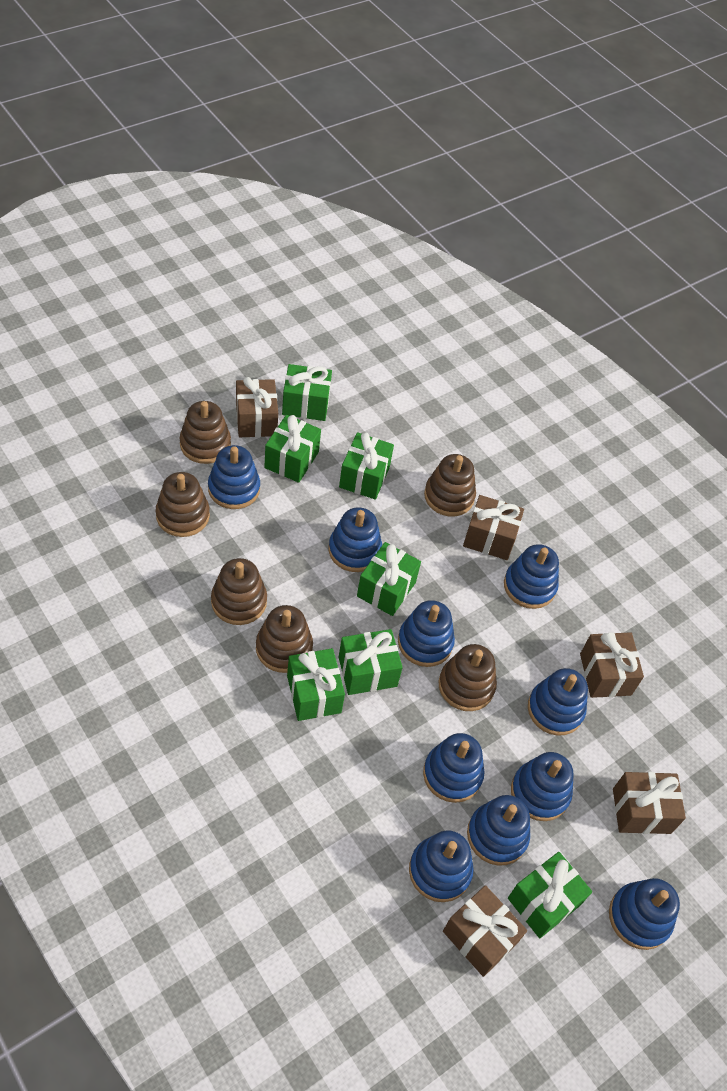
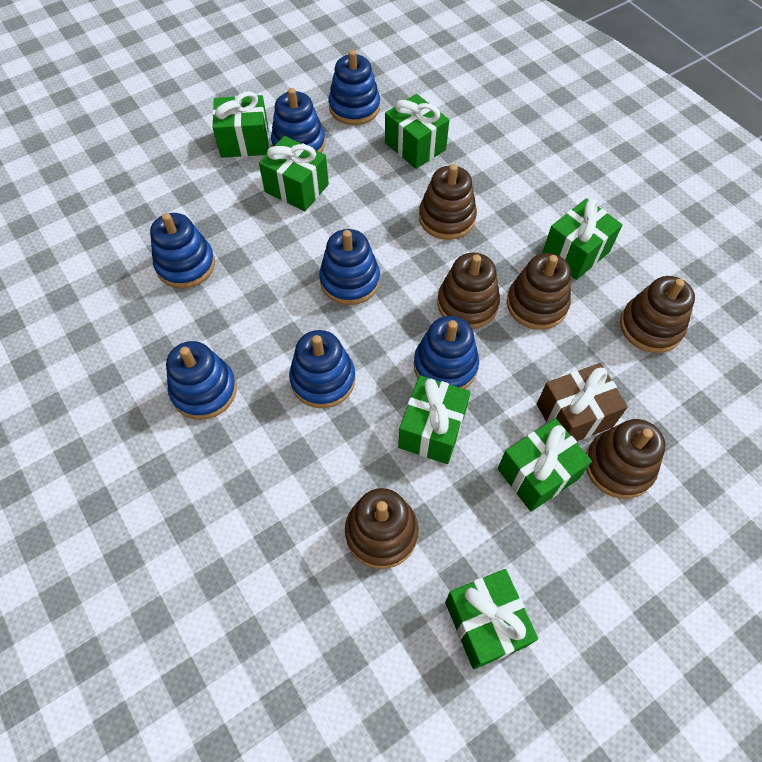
blue stacking toy: 10 -> 7
brown gift: 5 -> 1

